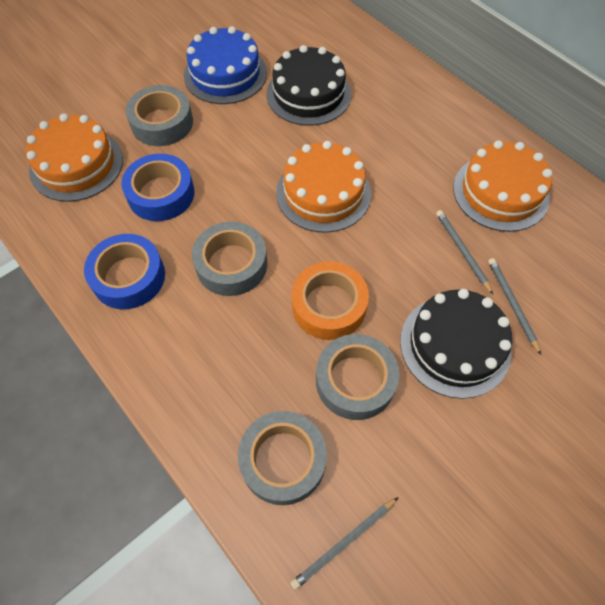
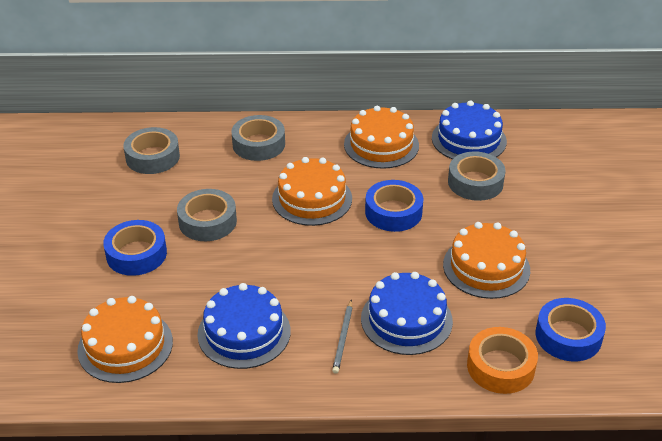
black cake: 2 -> 0
blue cake: 1 -> 3
blue tape: 2 -> 3
grey pencil: 3 -> 1
orange cake: 3 -> 4

